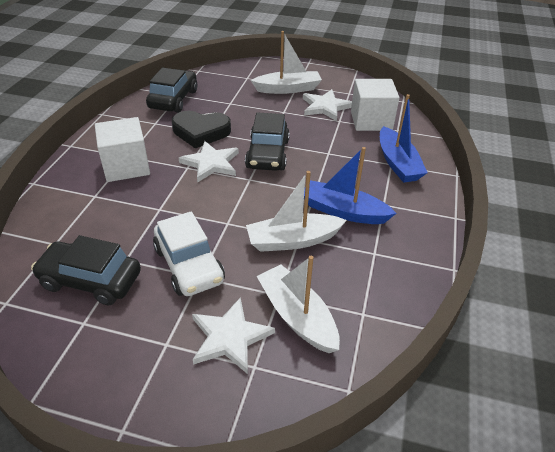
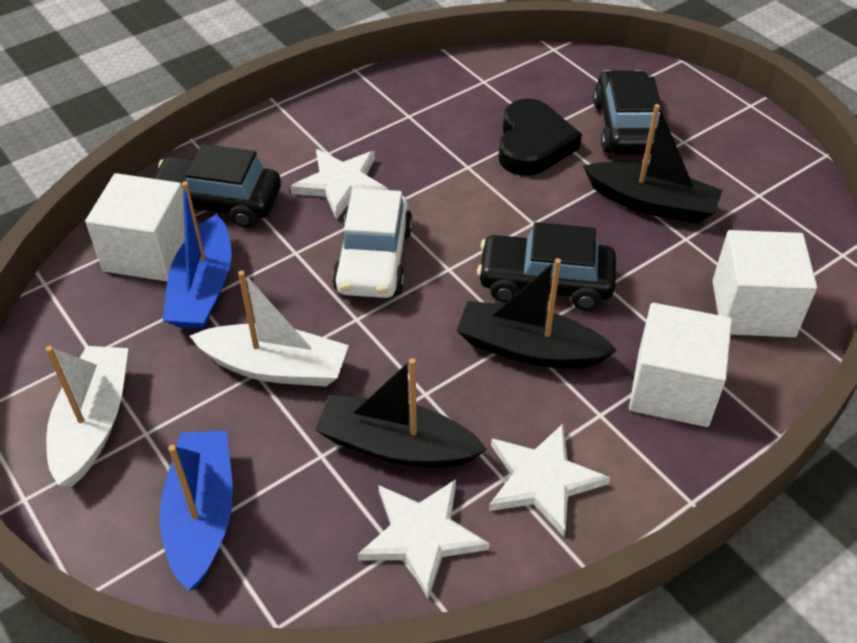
black boat: 0 -> 3
white boat: 3 -> 2
white cube: 2 -> 3

